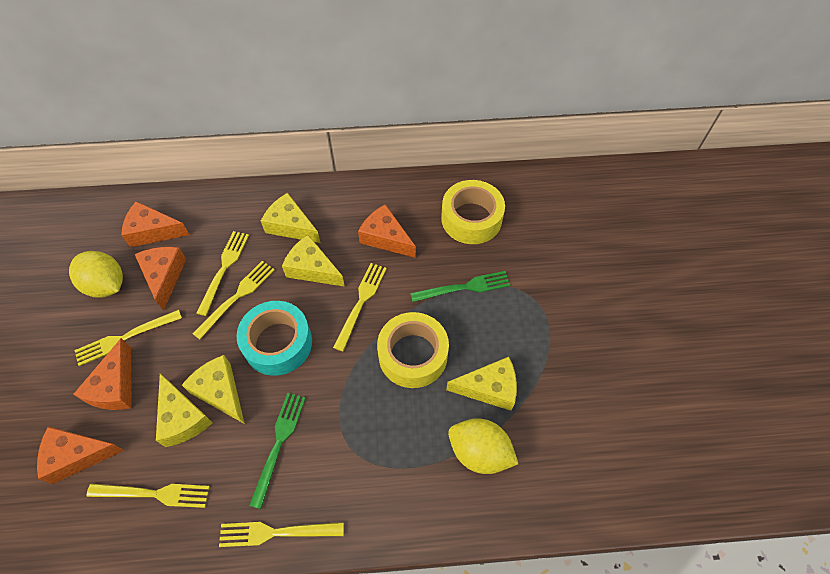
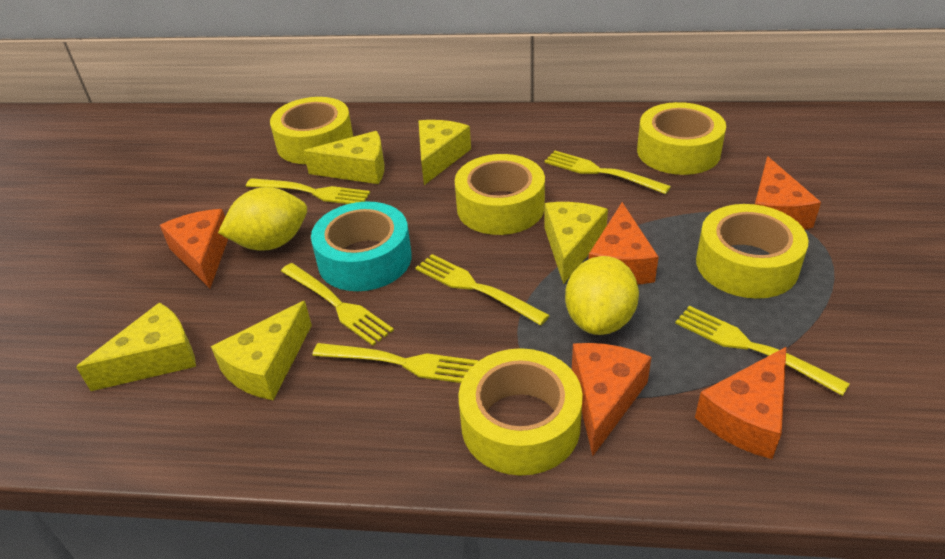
green fork: 2 -> 0
yellow tape: 2 -> 5

